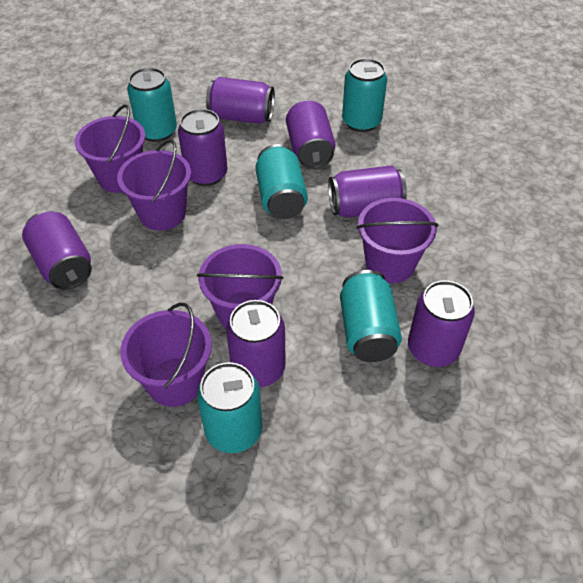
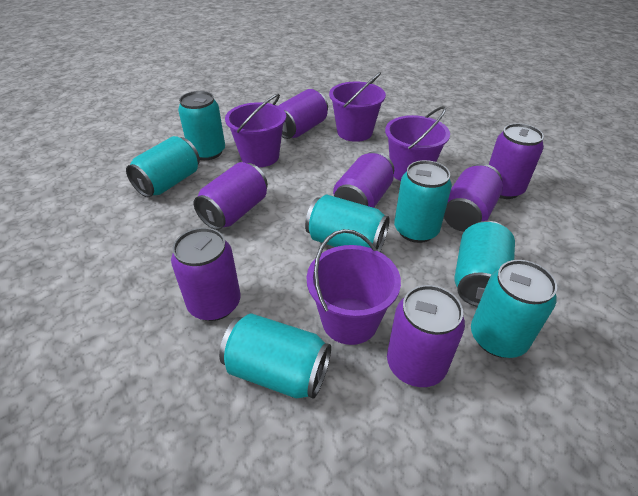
purple bucket: 5 -> 4
turquoise can: 5 -> 7

